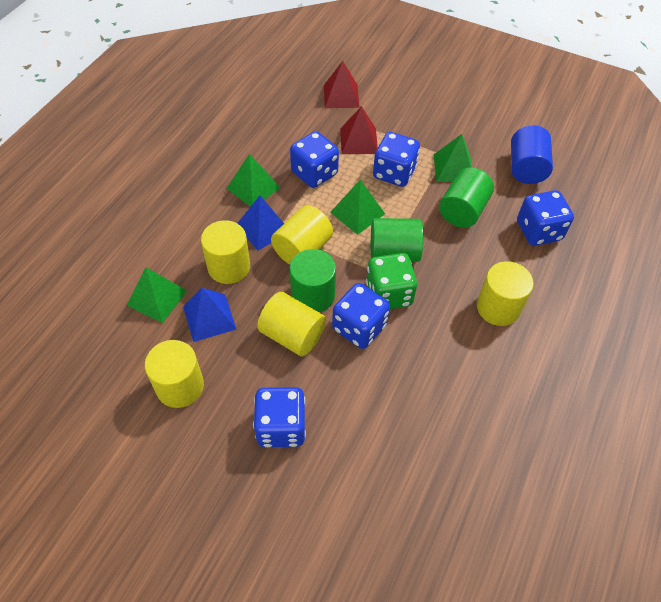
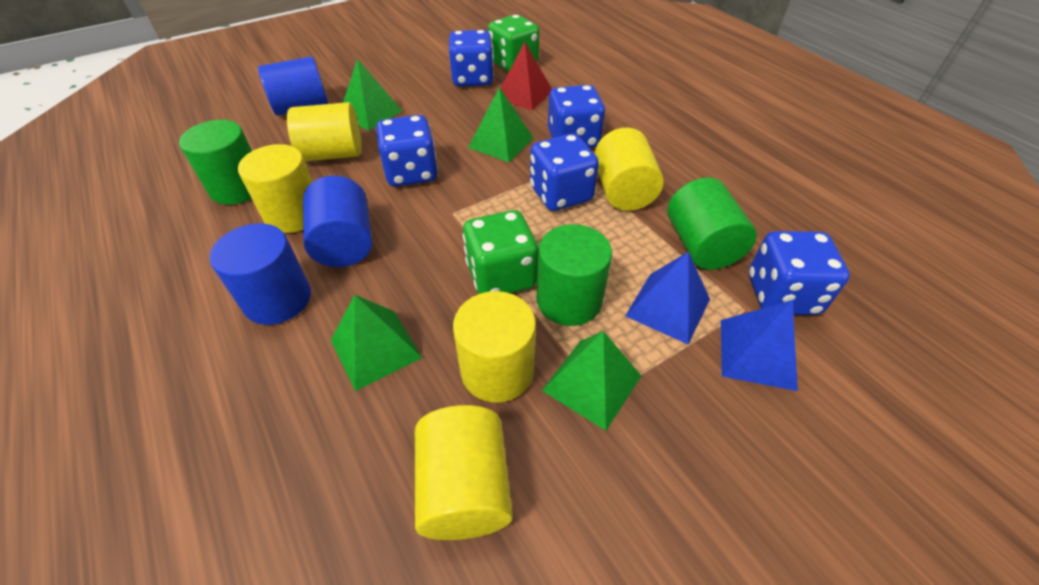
blue cylinder: 1 -> 3
green dice: 1 -> 2
red pyramid: 2 -> 1

